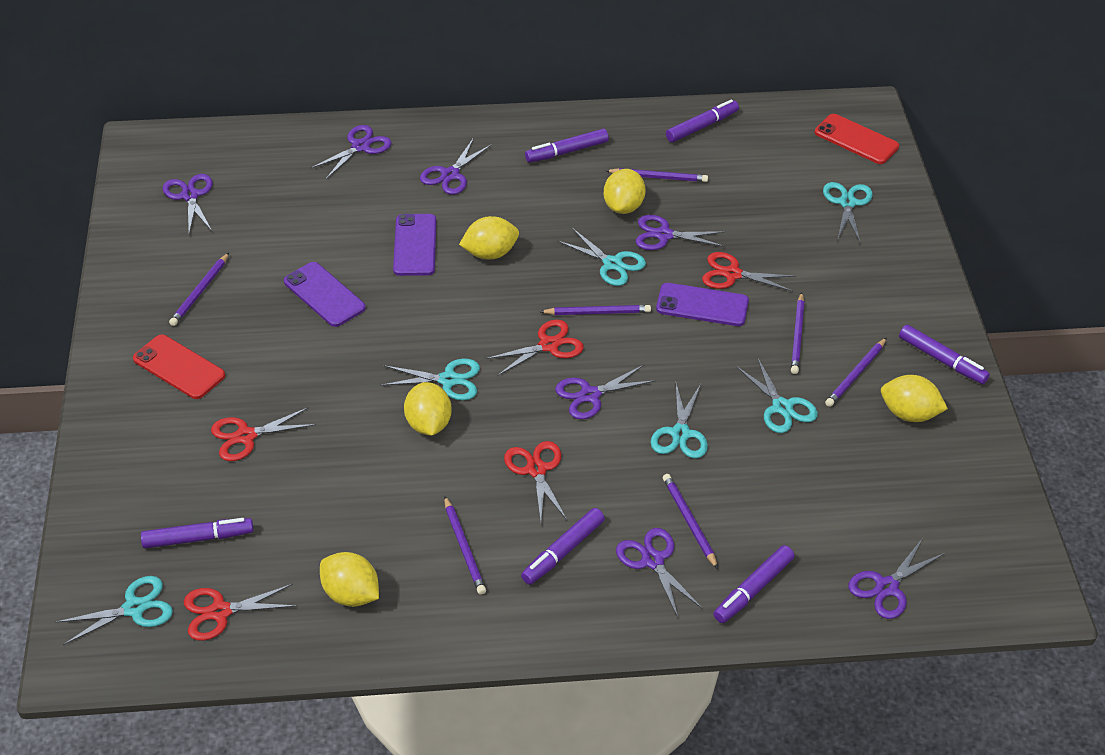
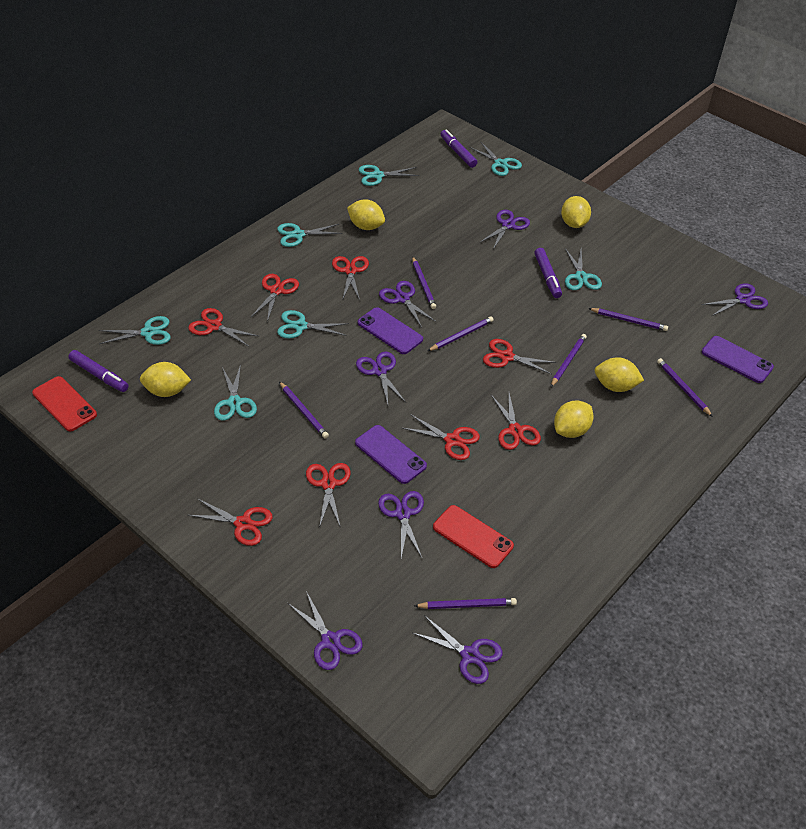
purple marker: 6 -> 3
red scissors: 5 -> 8
turquoise scissors: 6 -> 7

